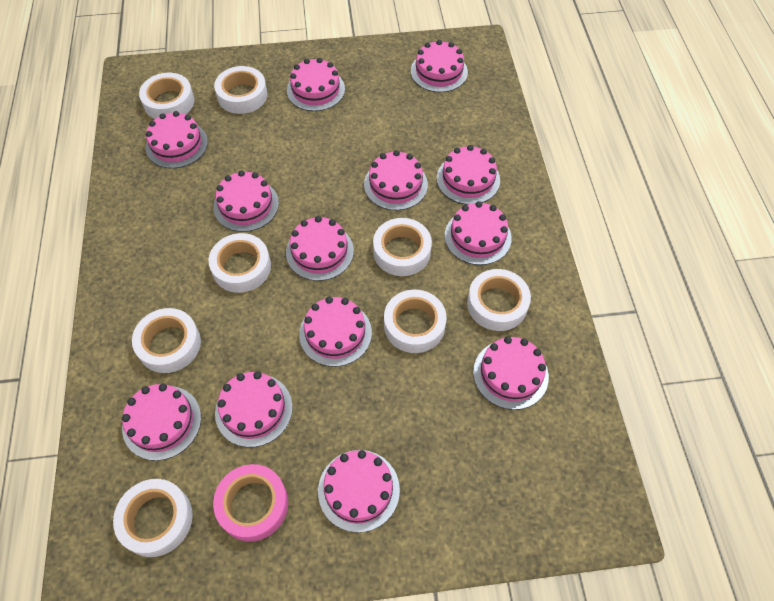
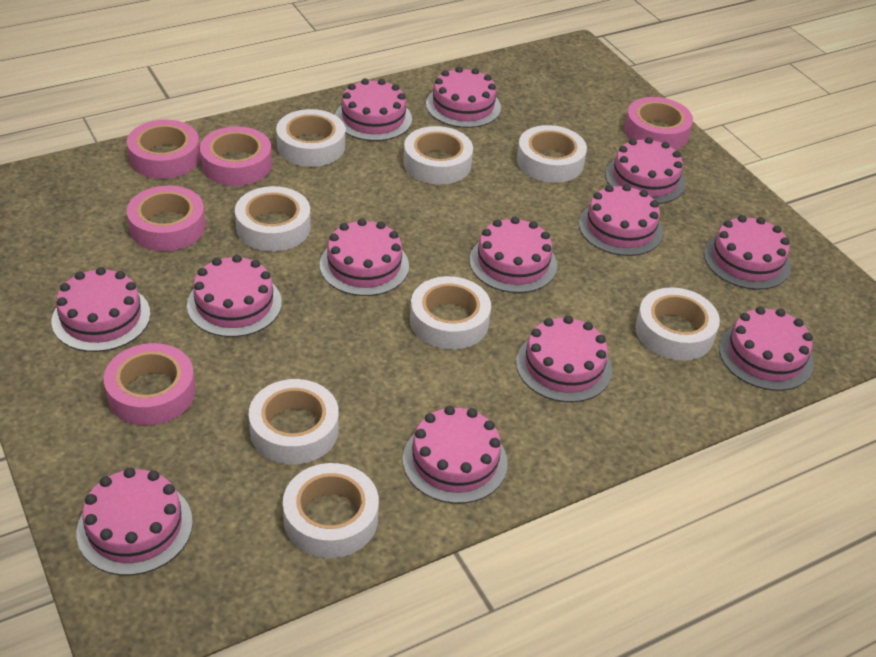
pink tape: 1 -> 5

